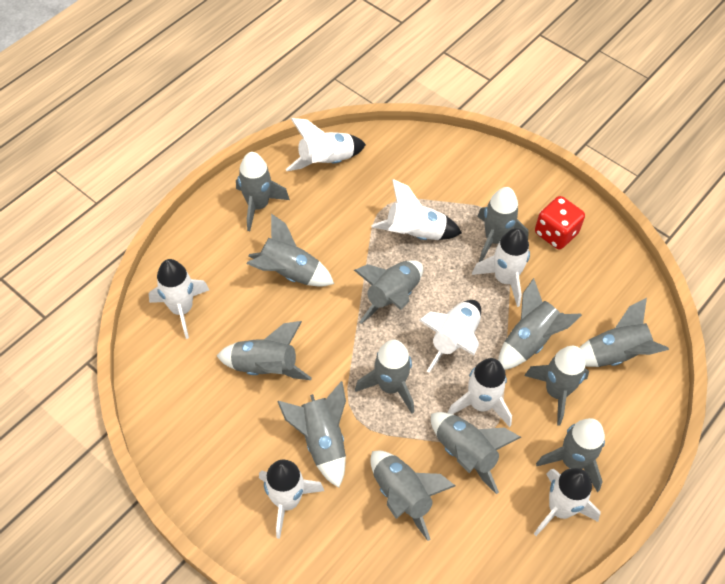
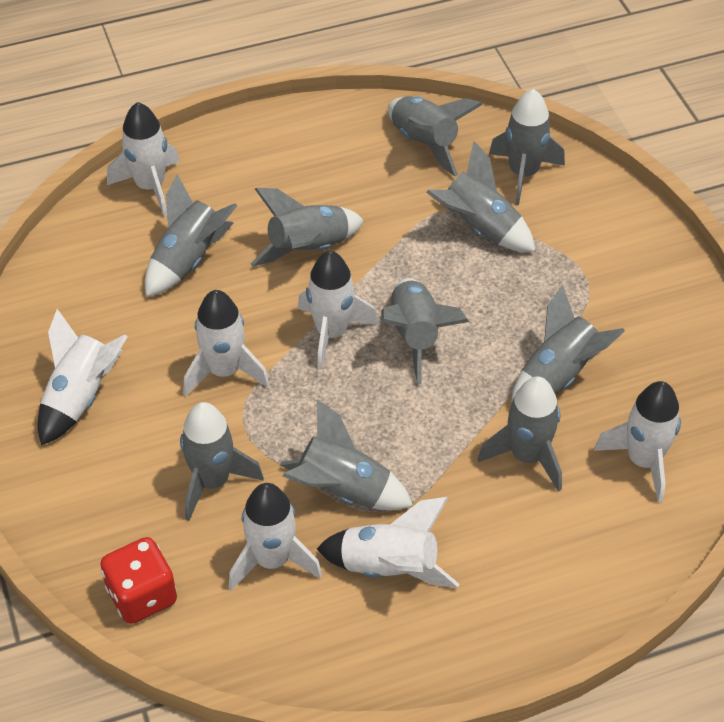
grey rocket: 13 -> 10
white rocket: 8 -> 7

